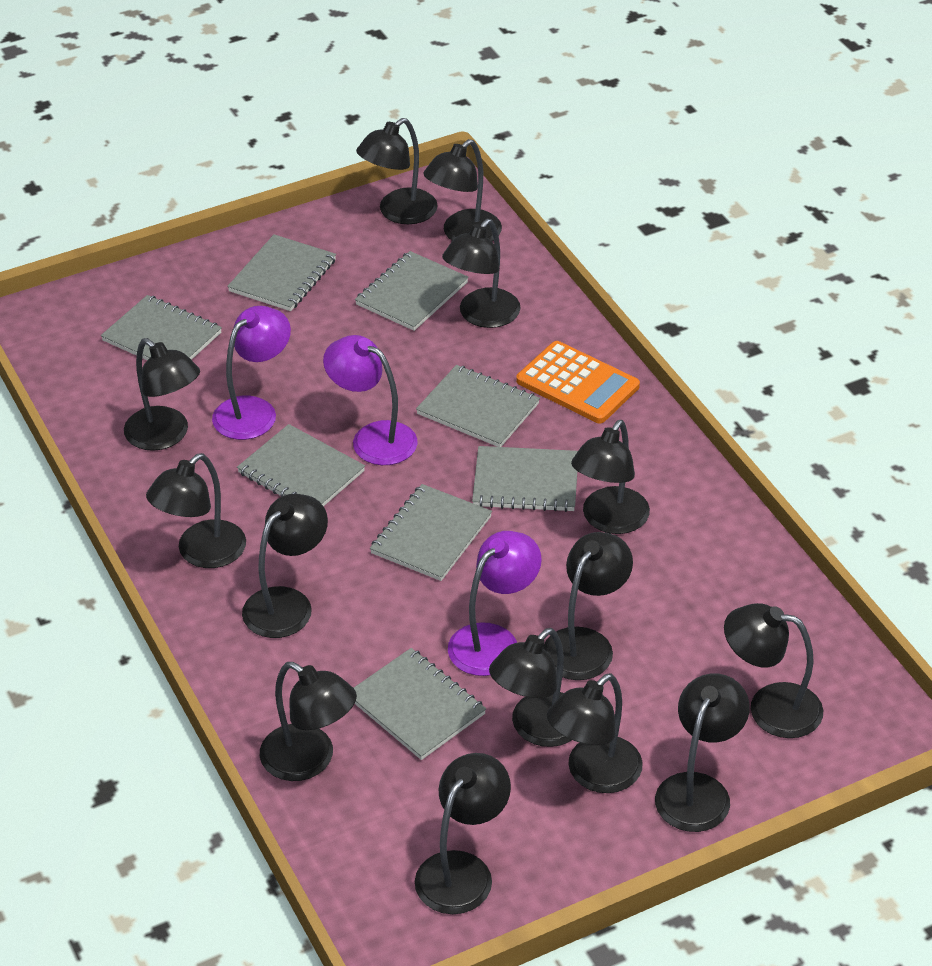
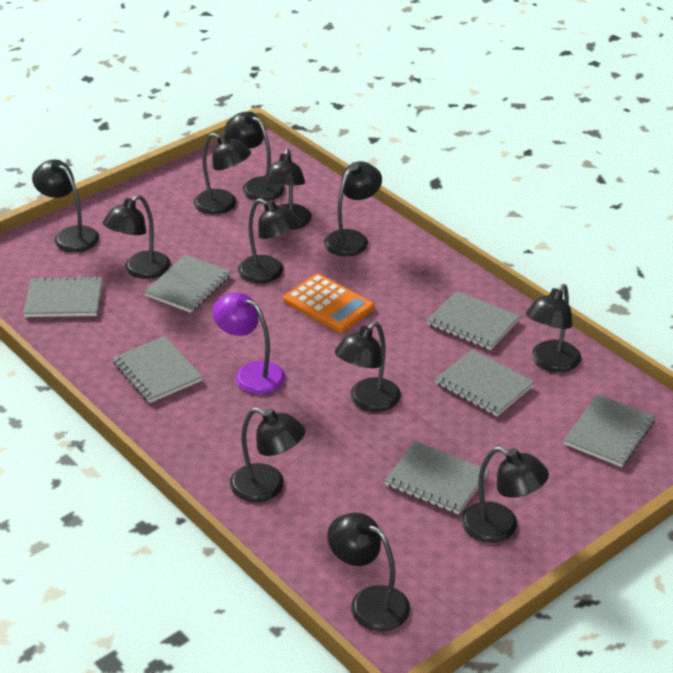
black lamp: 14 -> 12
grey notebook: 8 -> 7
purple lamp: 3 -> 1

